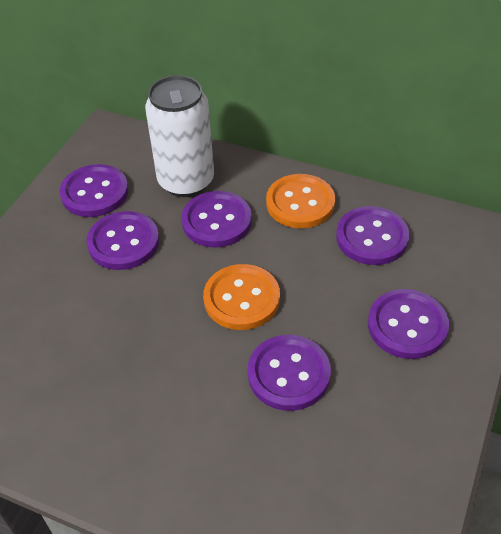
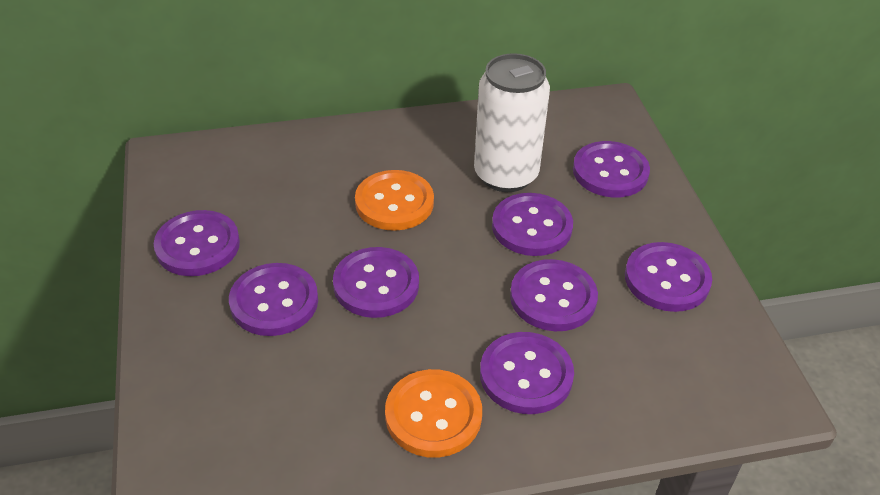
purple button: 6 -> 8

